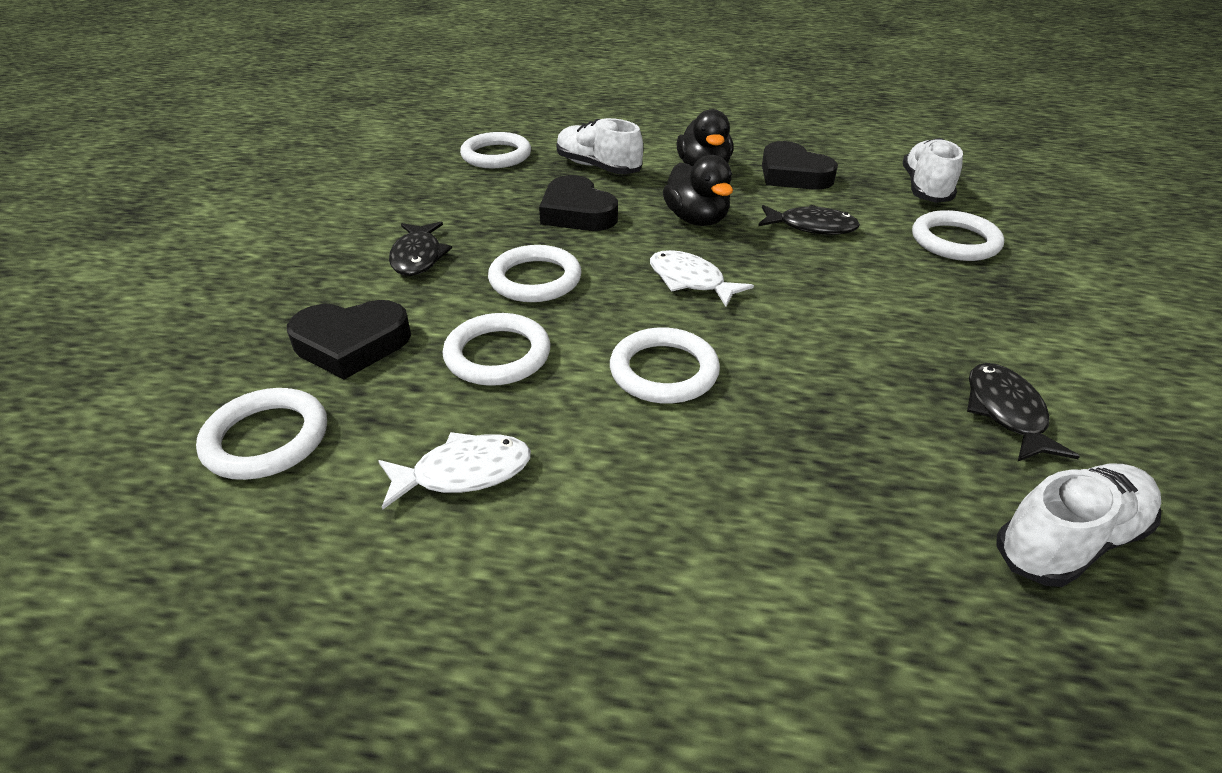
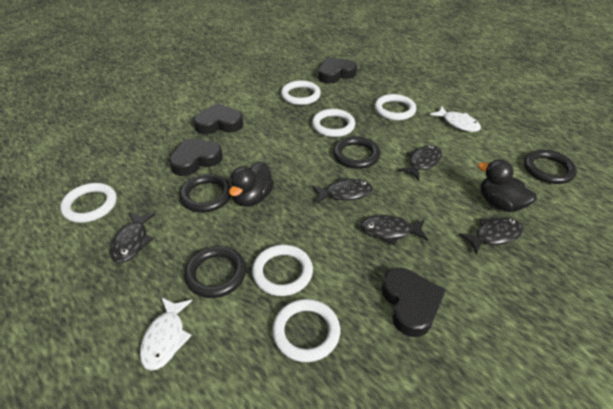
black fish: 3 -> 5
black heart: 3 -> 4
black ring: 0 -> 4
white shoe: 3 -> 0

